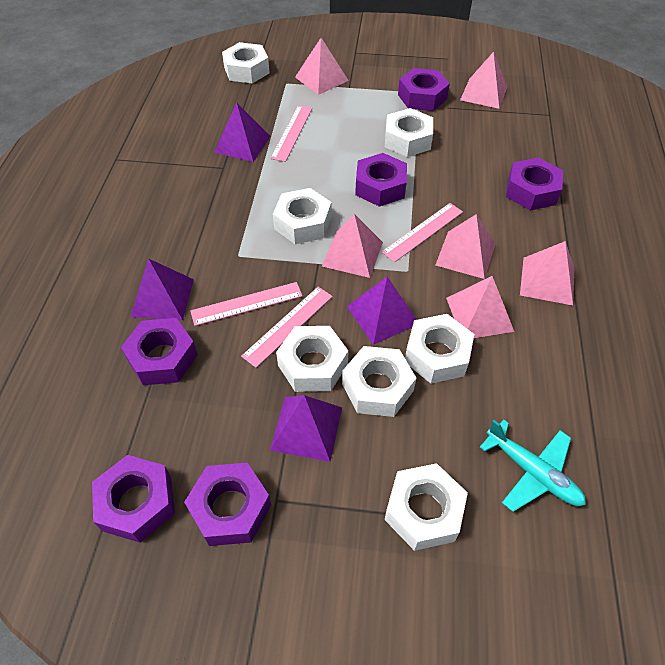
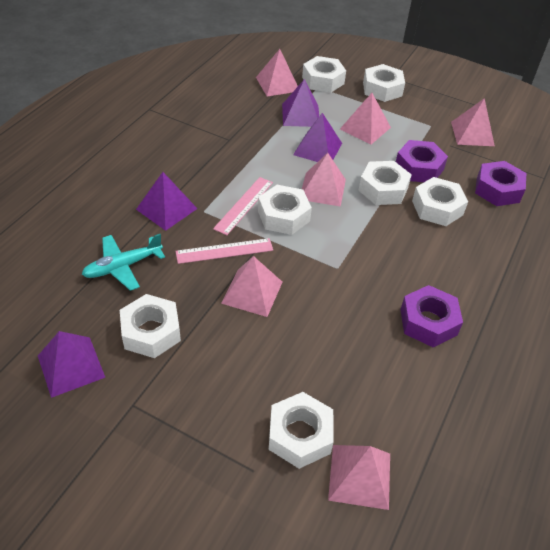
pink ruler: 4 -> 2
purple nut: 6 -> 3

